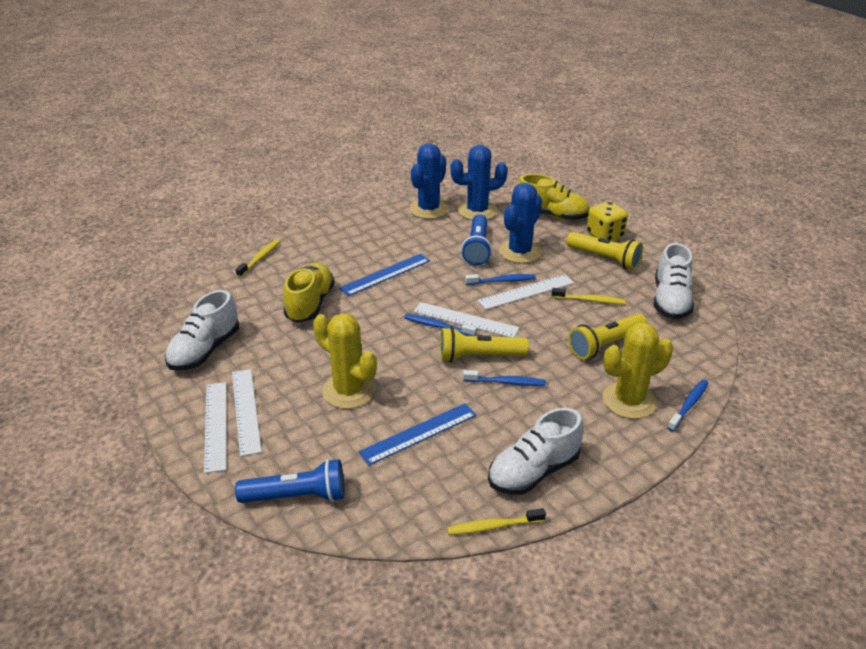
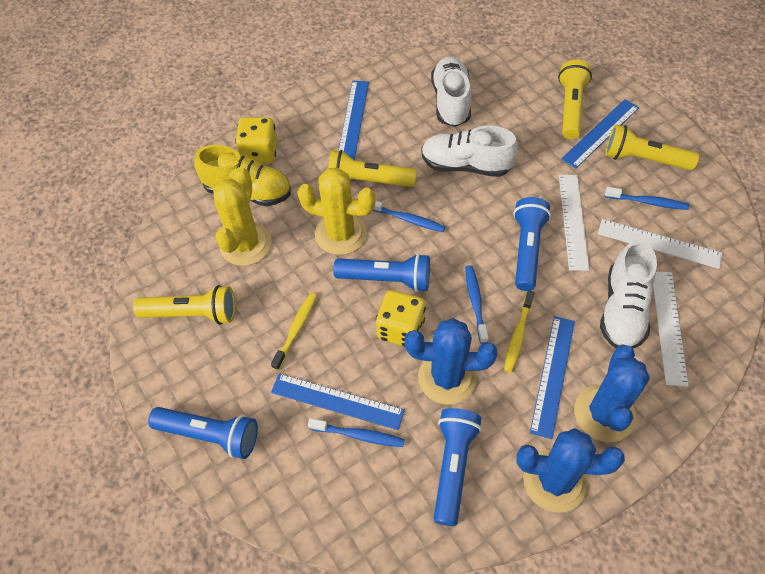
blue flashlight: 2 -> 4
blue ruler: 2 -> 4
white ruler: 4 -> 3
yellow dice: 1 -> 2
yellow flashlight: 3 -> 4
yellow shoe: 2 -> 1
yellow toothbrush: 3 -> 2

